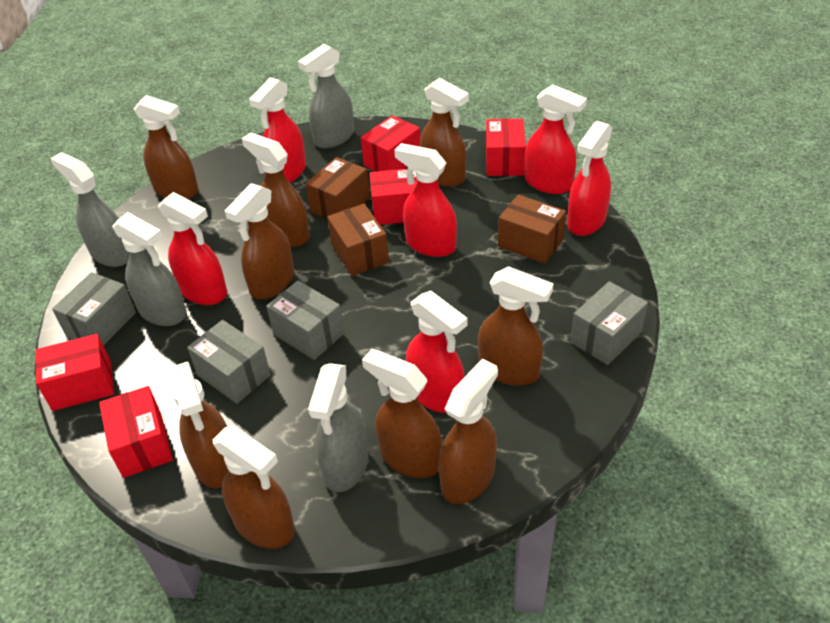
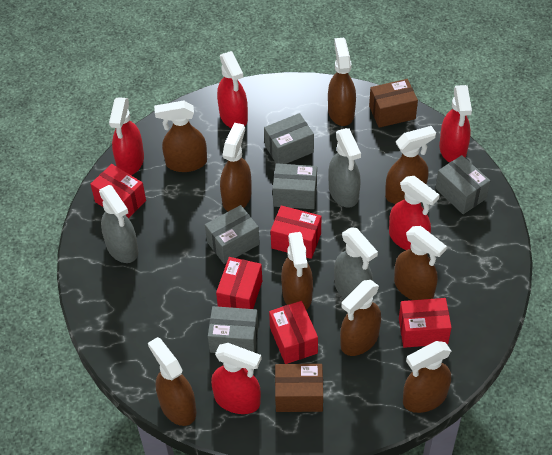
brown box: 3 -> 2
grey box: 4 -> 5
grey spray bottle: 4 -> 3
red spray bottle: 6 -> 5

